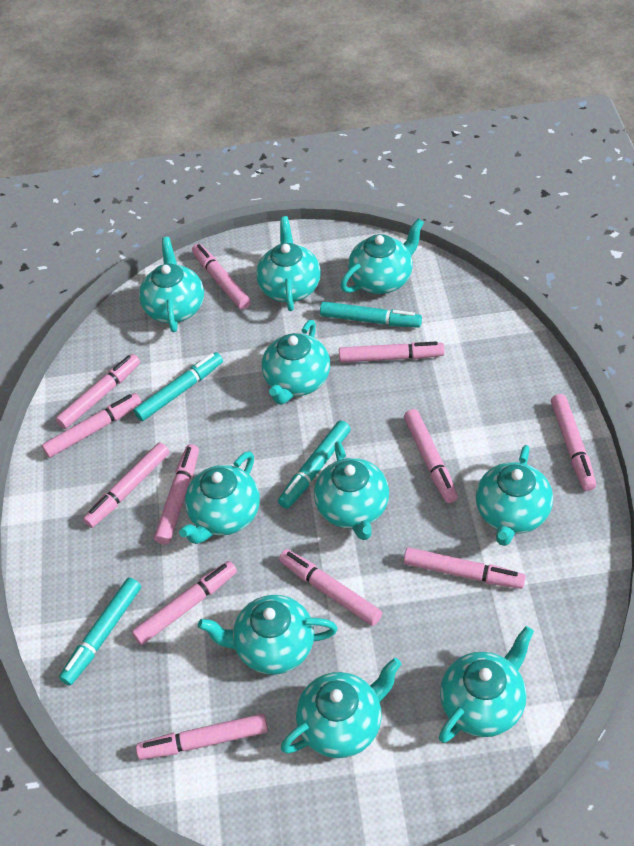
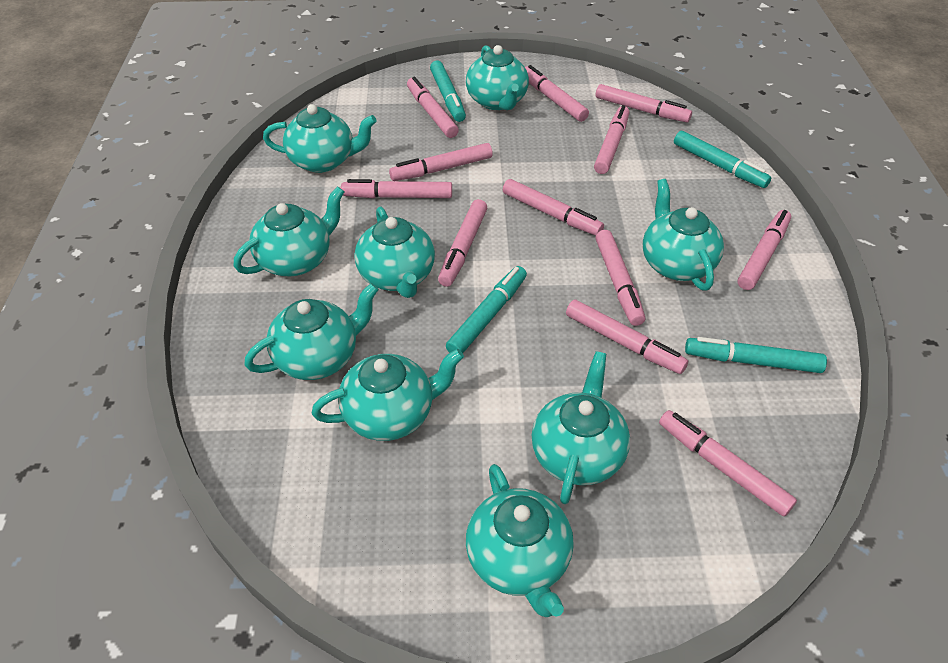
turquoise teapot: 10 -> 9

